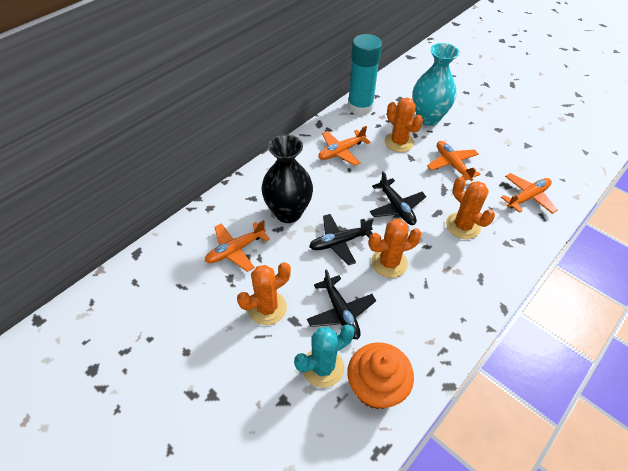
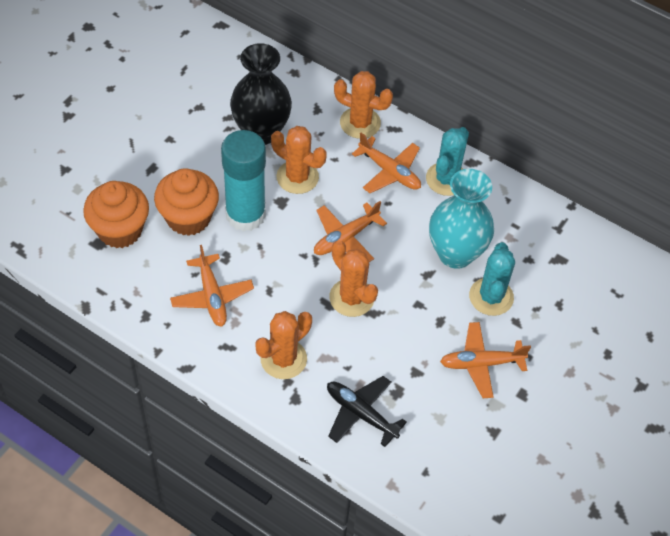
black plane: 3 -> 1
orange cupcake: 1 -> 2
turquoise cactus: 1 -> 2

